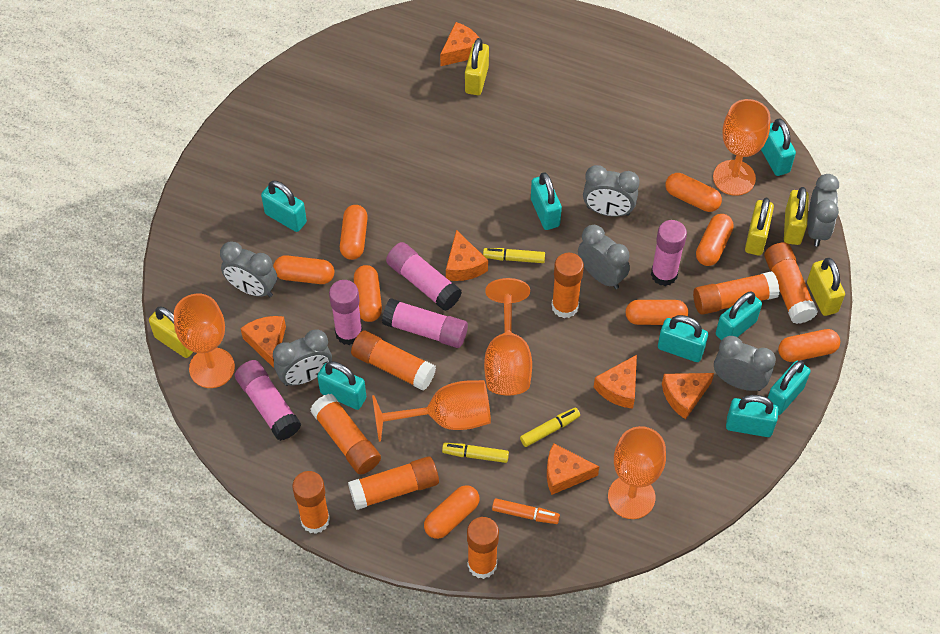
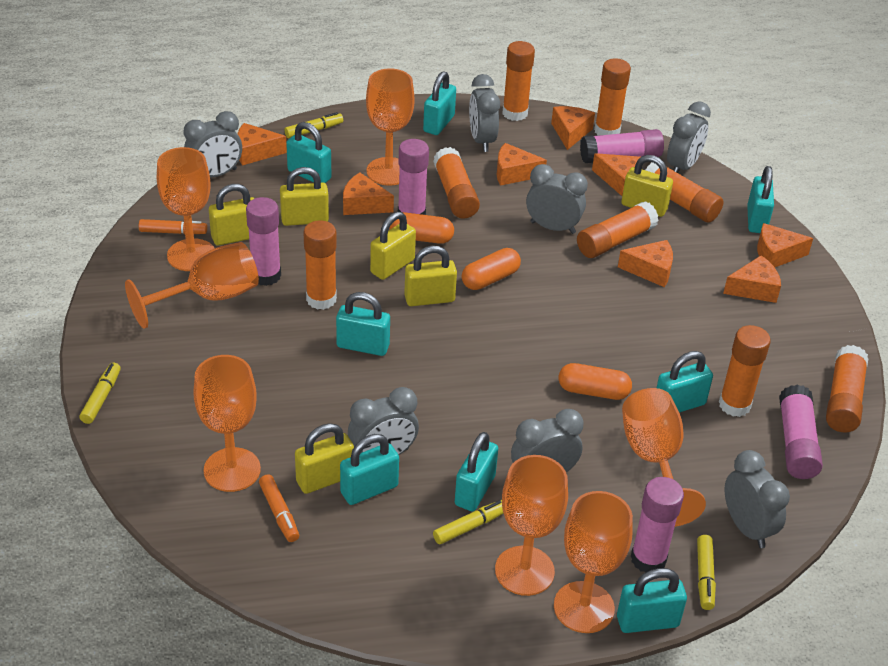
grey clock: 6 -> 7
orange capsule: 8 -> 3
orange cheese: 6 -> 8
orange goblet: 5 -> 7
orange marker: 1 -> 2
yellow marker: 3 -> 4
yellow padlock: 5 -> 6

